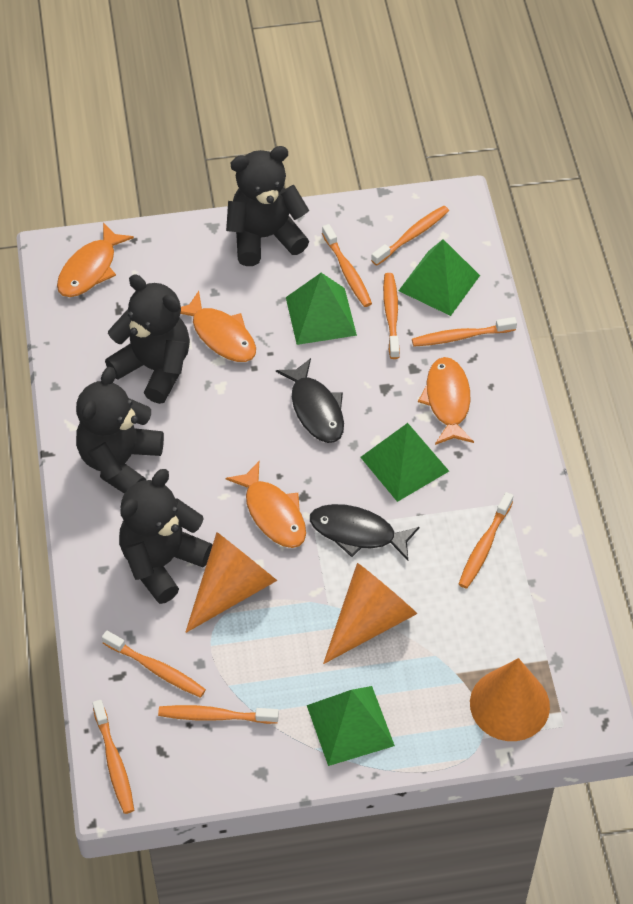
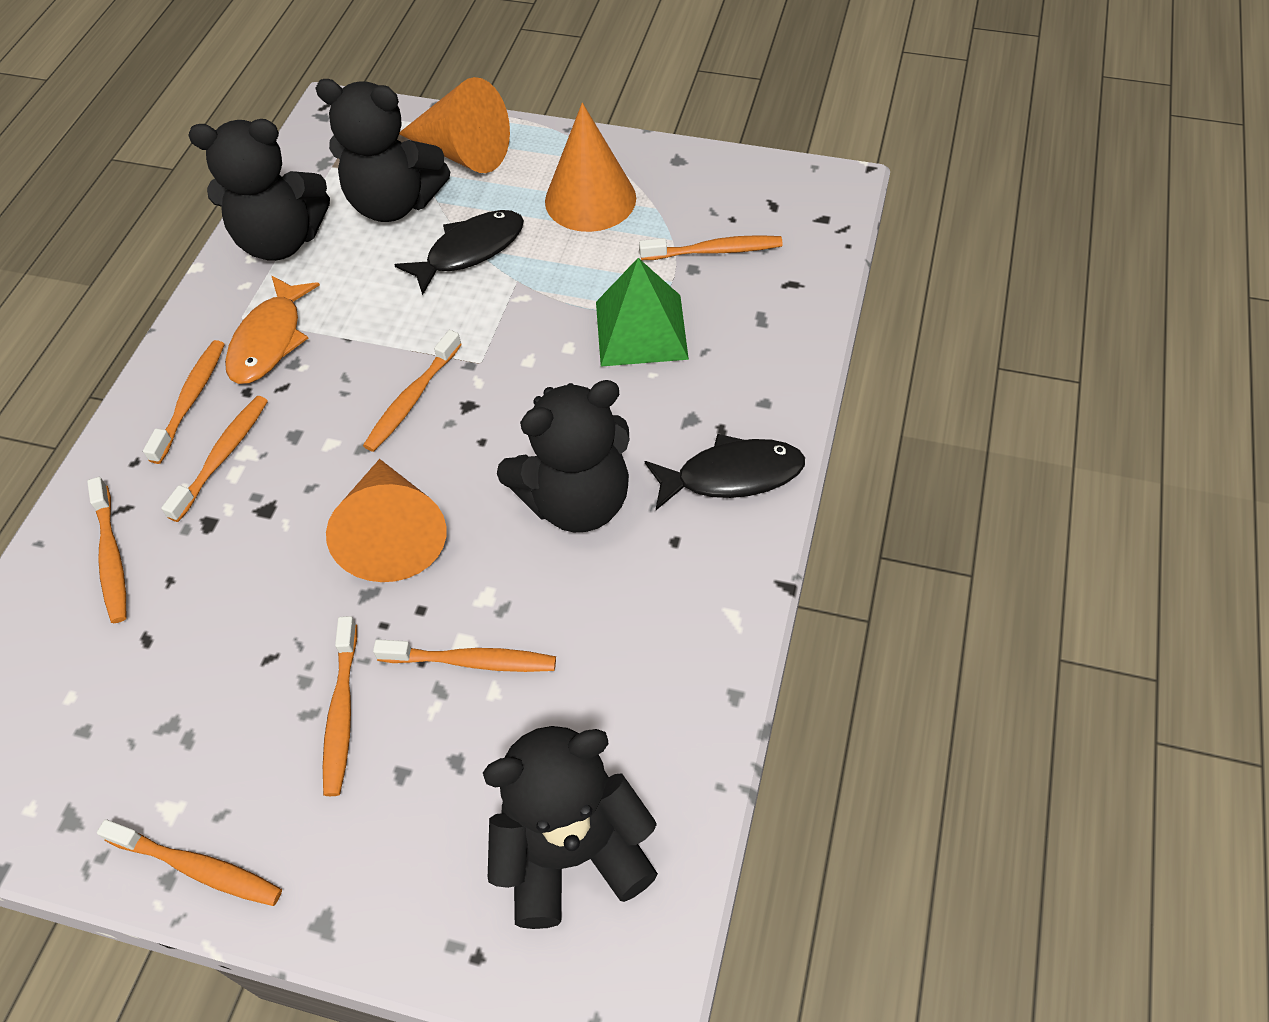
green pyramid: 4 -> 1
orange fish: 4 -> 1

